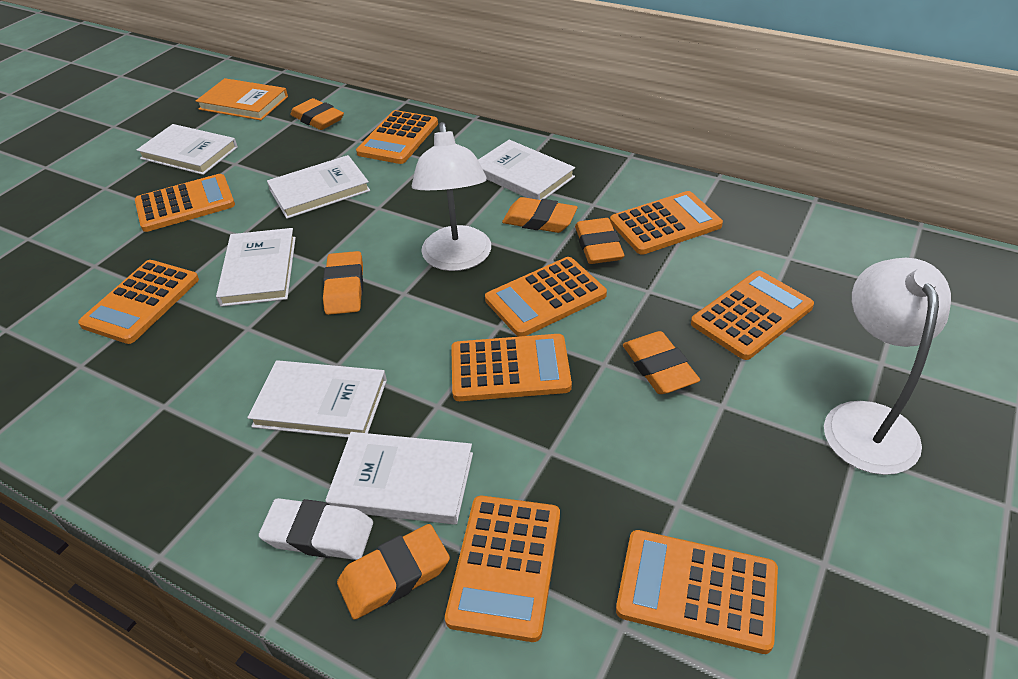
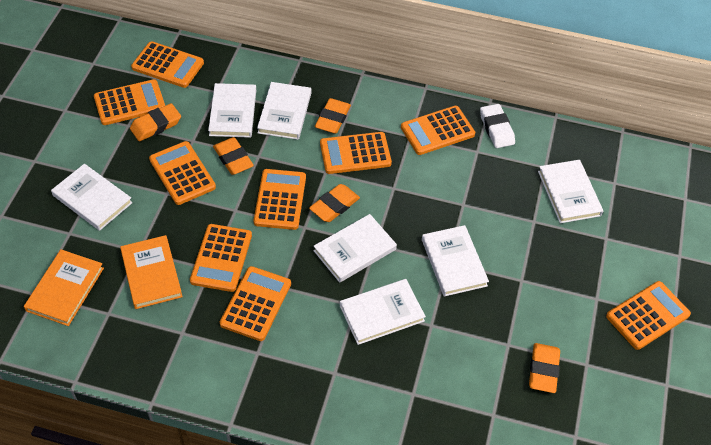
orange book: 1 -> 2
orange eraser: 6 -> 5
white book: 6 -> 7
white lamp: 2 -> 0

